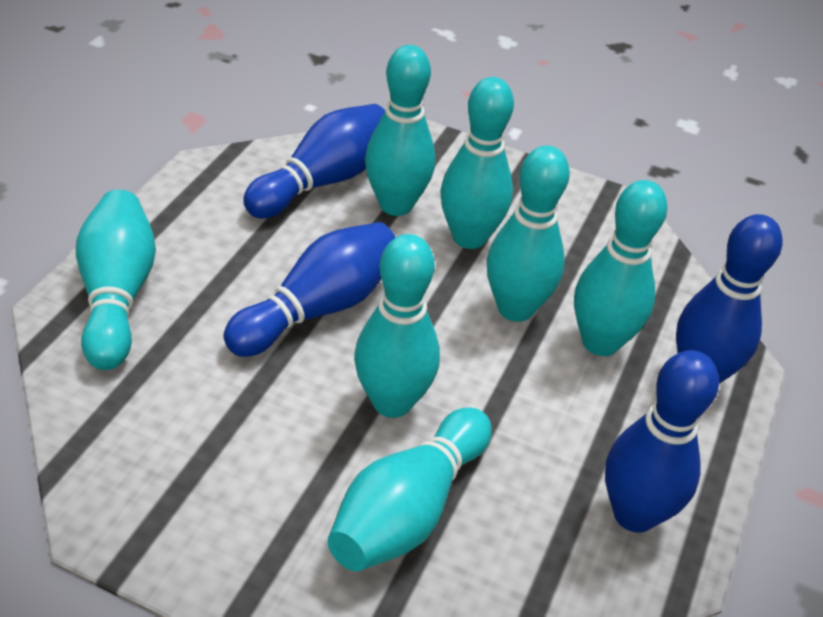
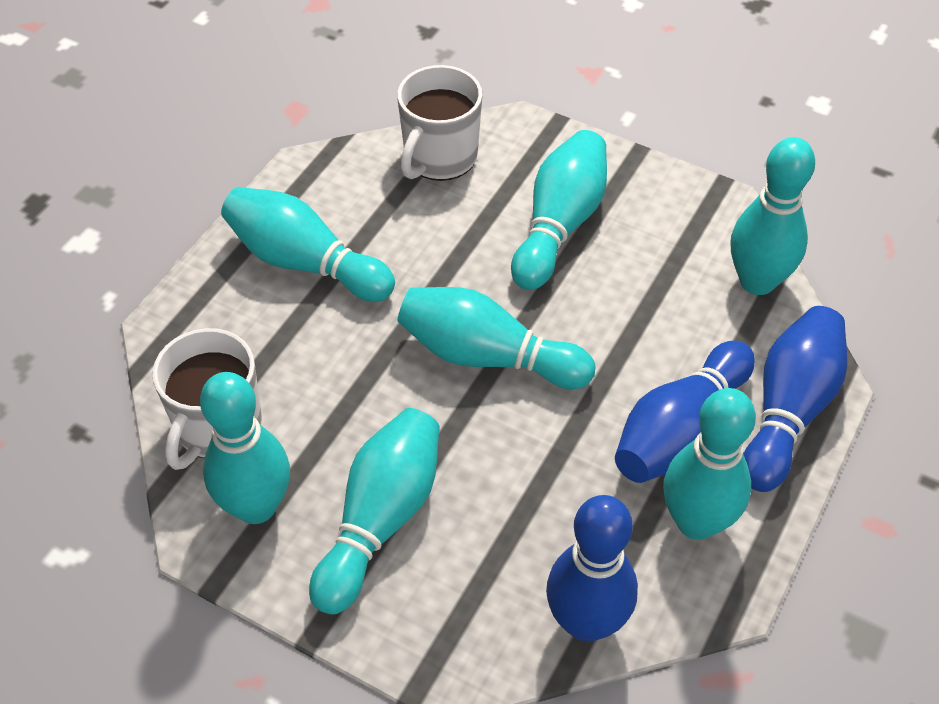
blue bowling pin: 4 -> 3
white mug: 0 -> 2

